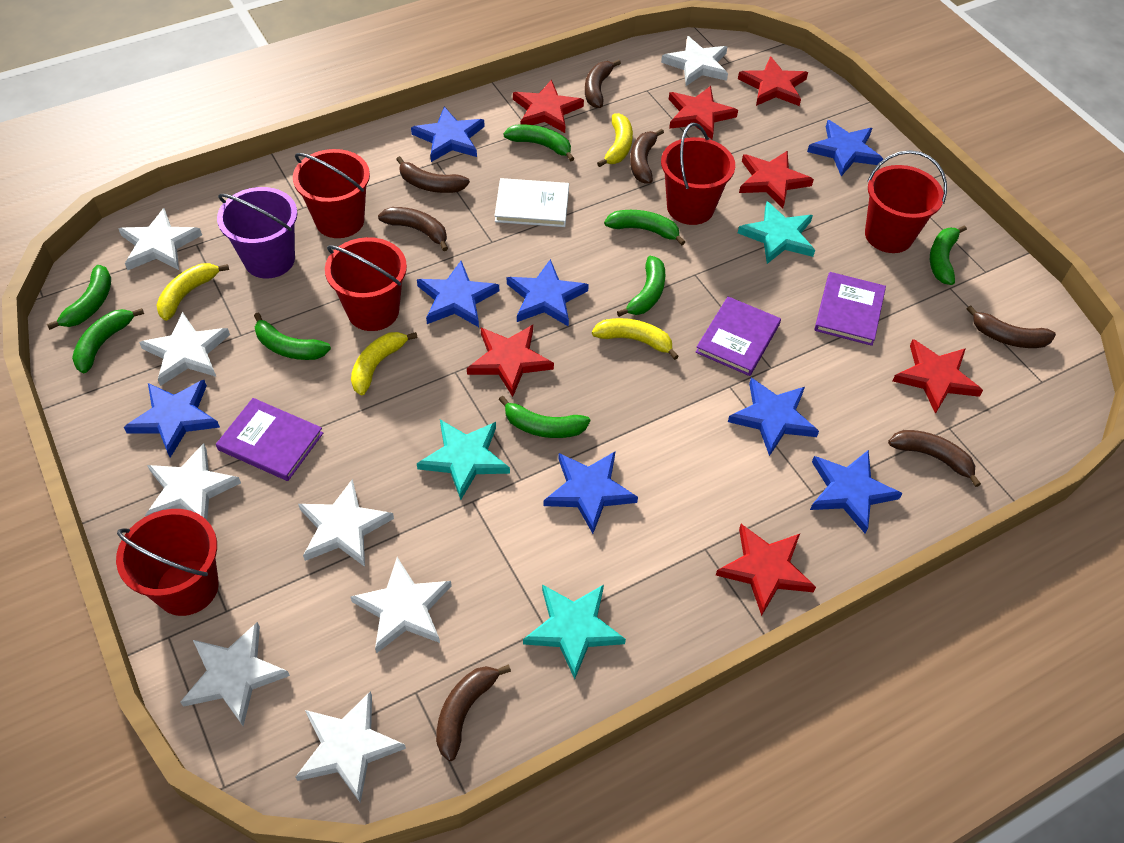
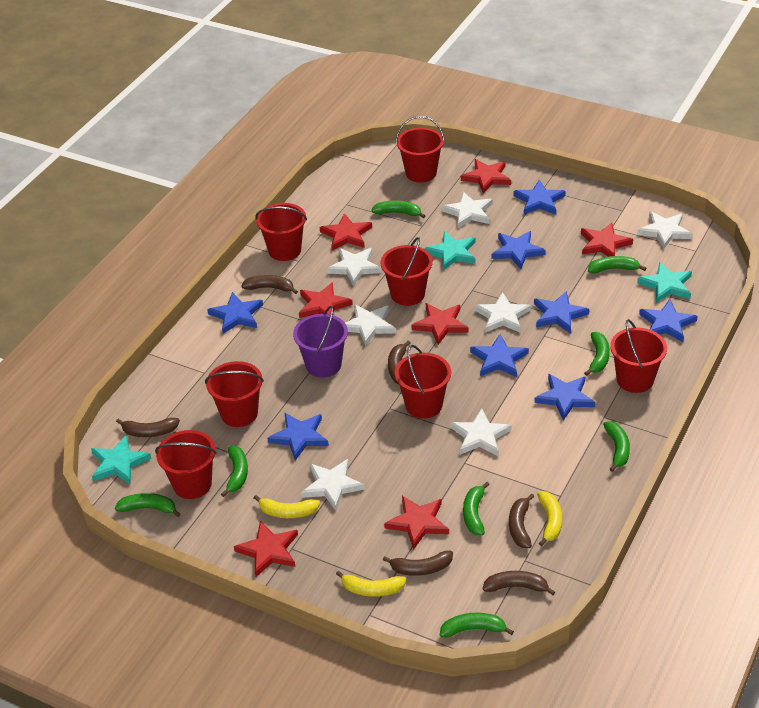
brown banana: 7 -> 6
purple book: 3 -> 0
red bucket: 5 -> 7
white book: 1 -> 0
white star: 8 -> 7
yellow banana: 4 -> 3

